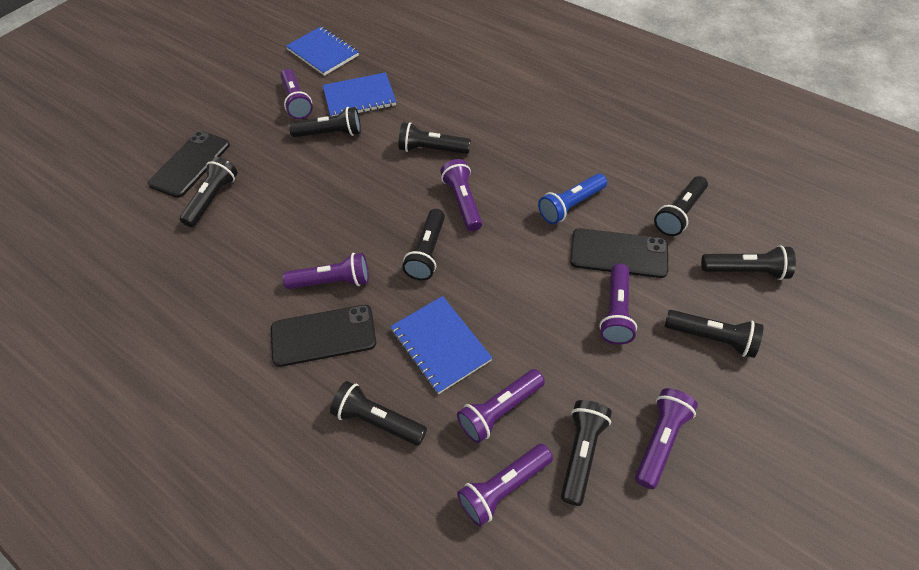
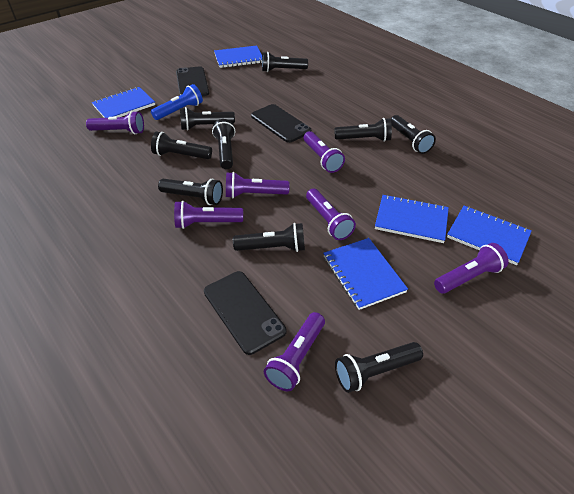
blue notebook: 3 -> 5

